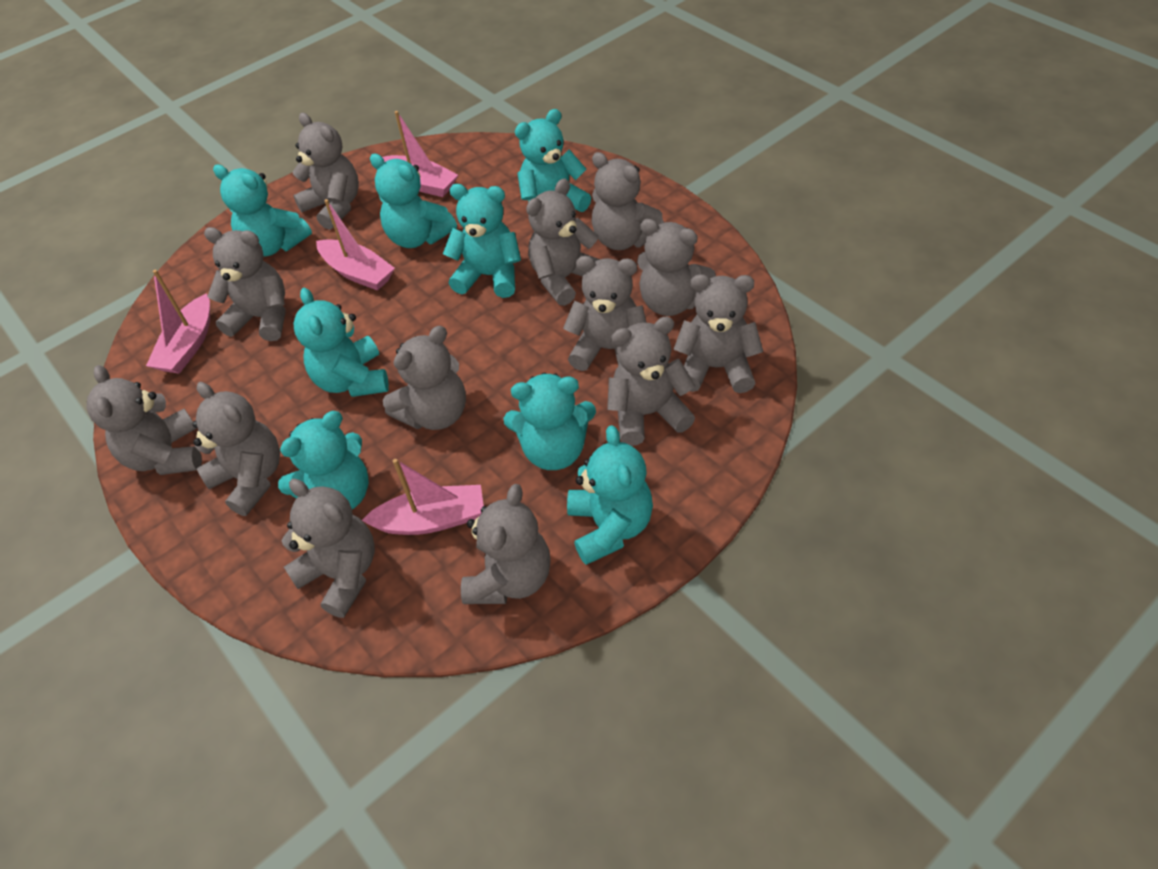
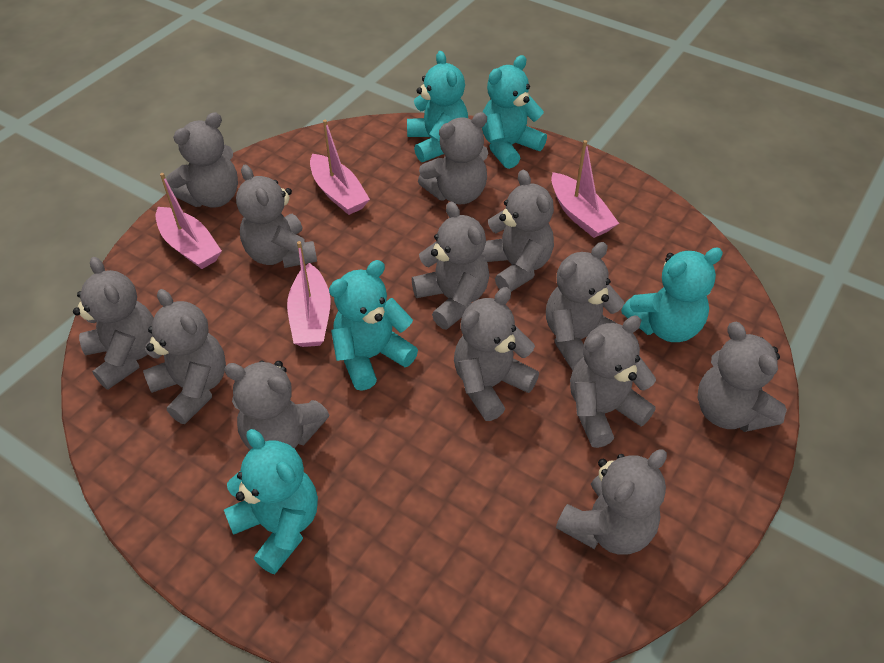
turquoise teddy bear: 8 -> 5

